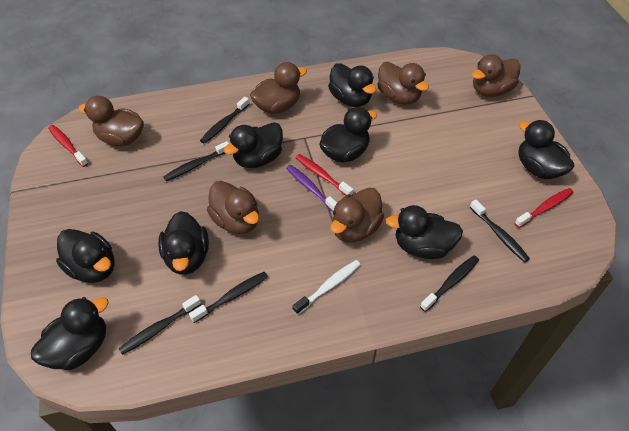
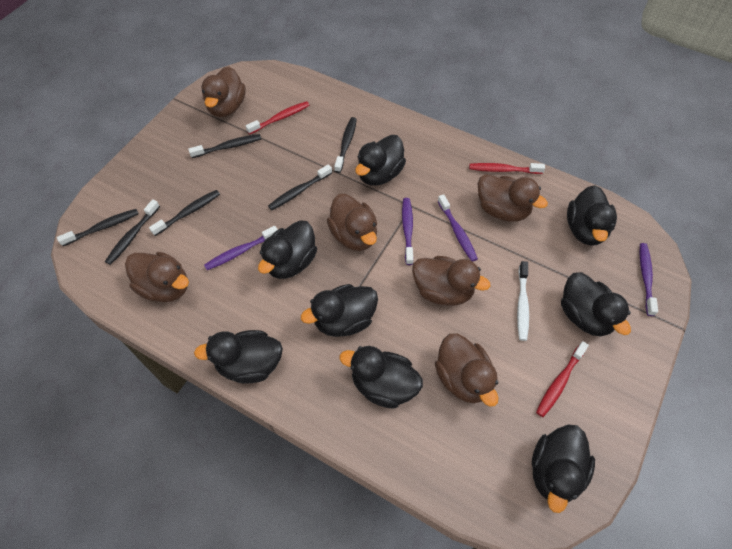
purple toothbrush: 1 -> 4

